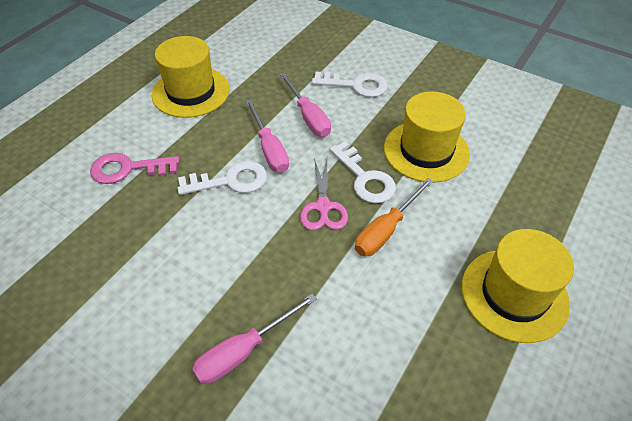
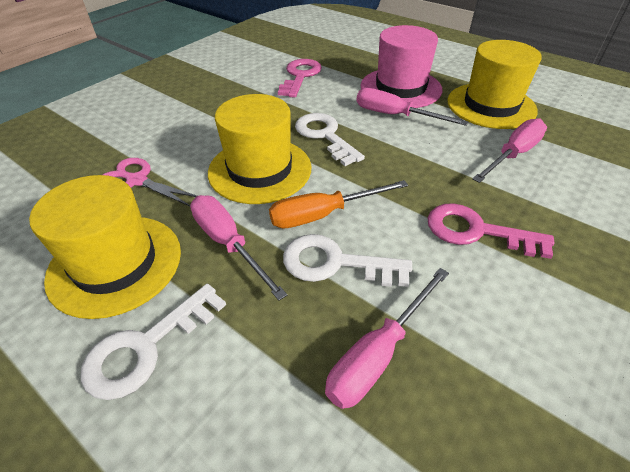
pink hat: 0 -> 1
pink key: 1 -> 2
pink screwdriver: 3 -> 4

